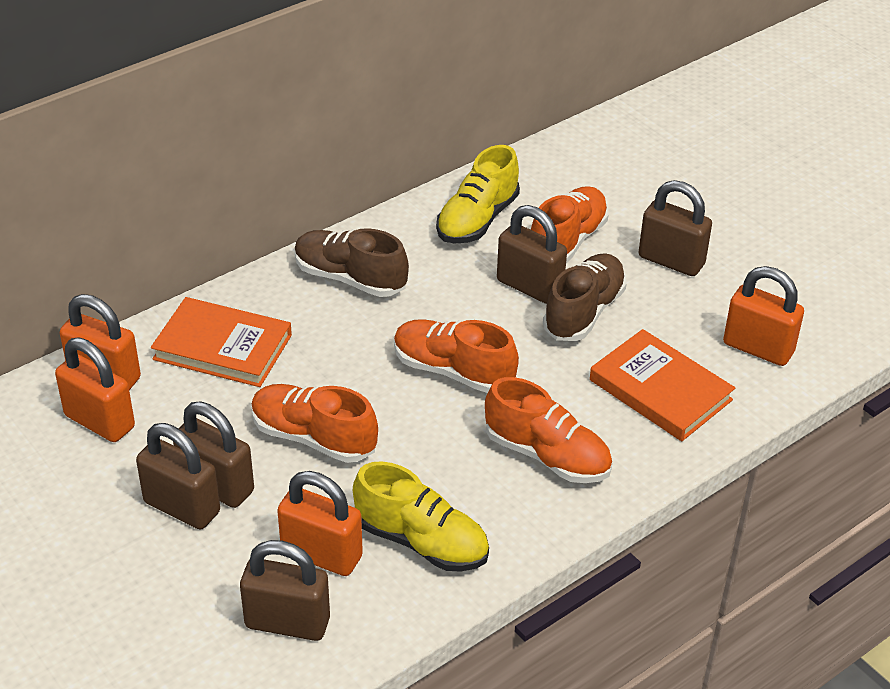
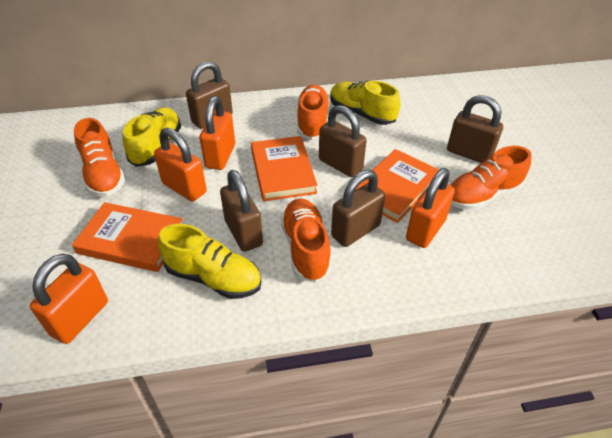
brown shoe: 2 -> 0
orange book: 2 -> 3
yellow shoe: 2 -> 3

